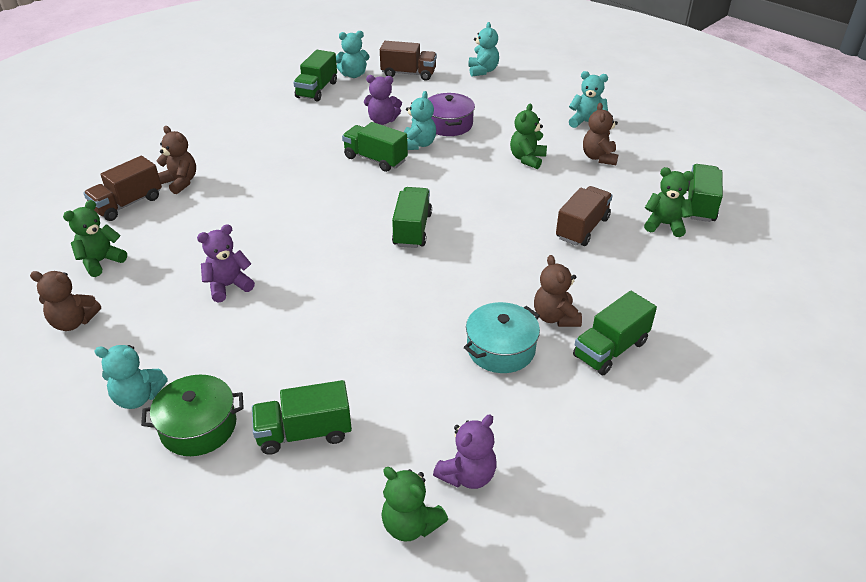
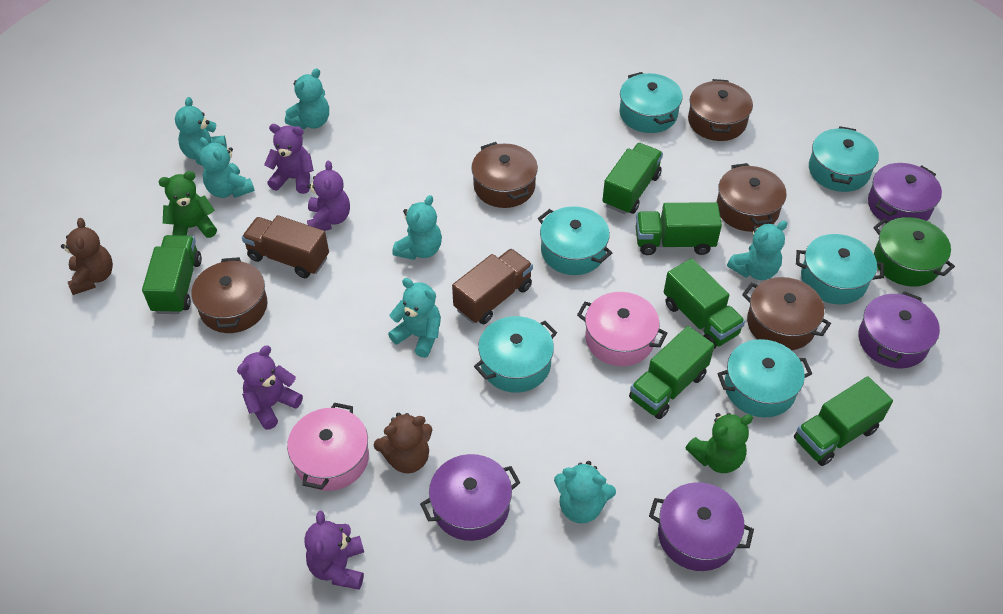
brown pot: 0 -> 5
brown teddy bear: 4 -> 2
brown truck: 3 -> 2
green teddy bear: 4 -> 2
pink pot: 0 -> 2
purple pot: 1 -> 4
purple teddy bear: 3 -> 4
turquoise pot: 1 -> 6
turquoise teddy bear: 5 -> 7

